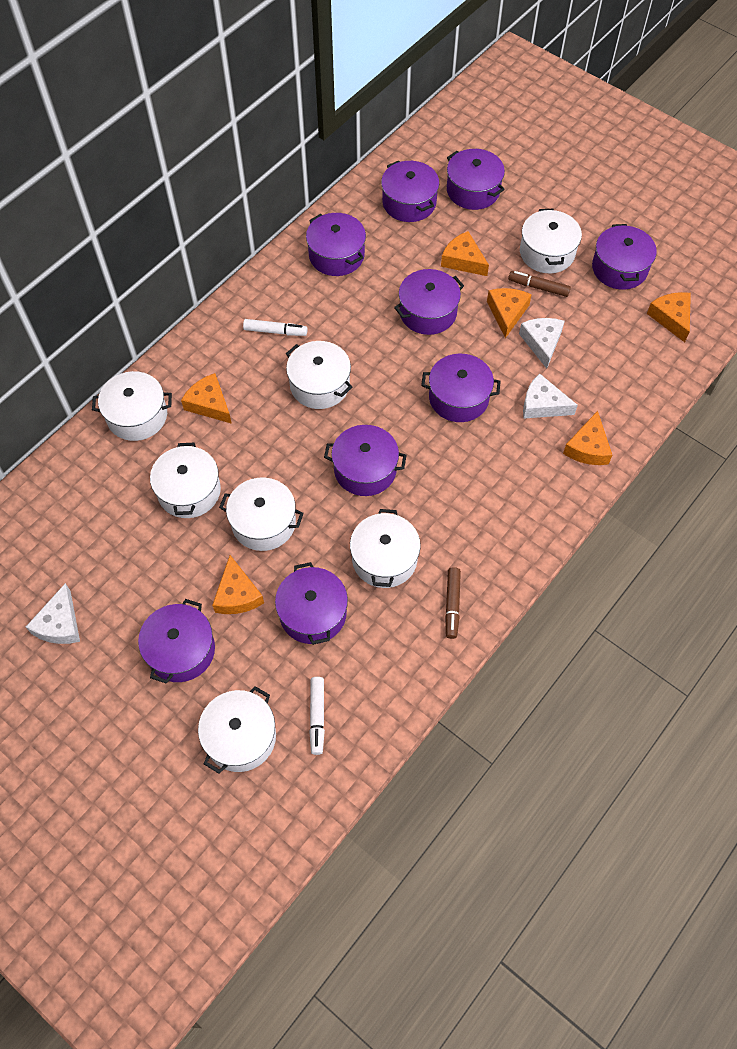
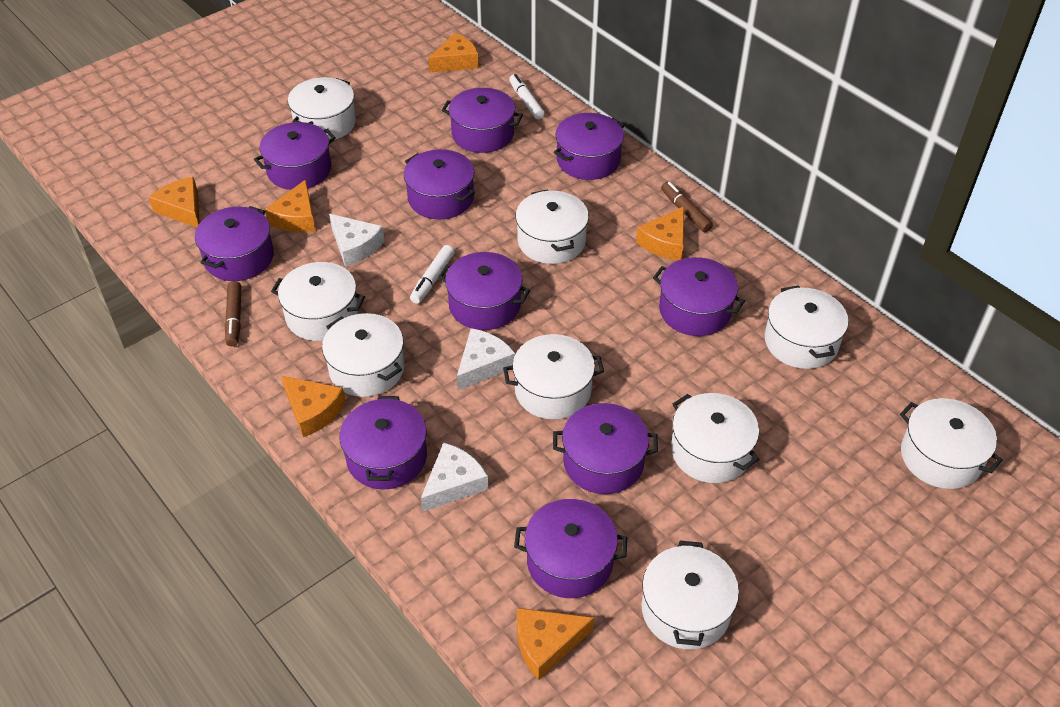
purple pot: 9 -> 10
white pot: 7 -> 9

